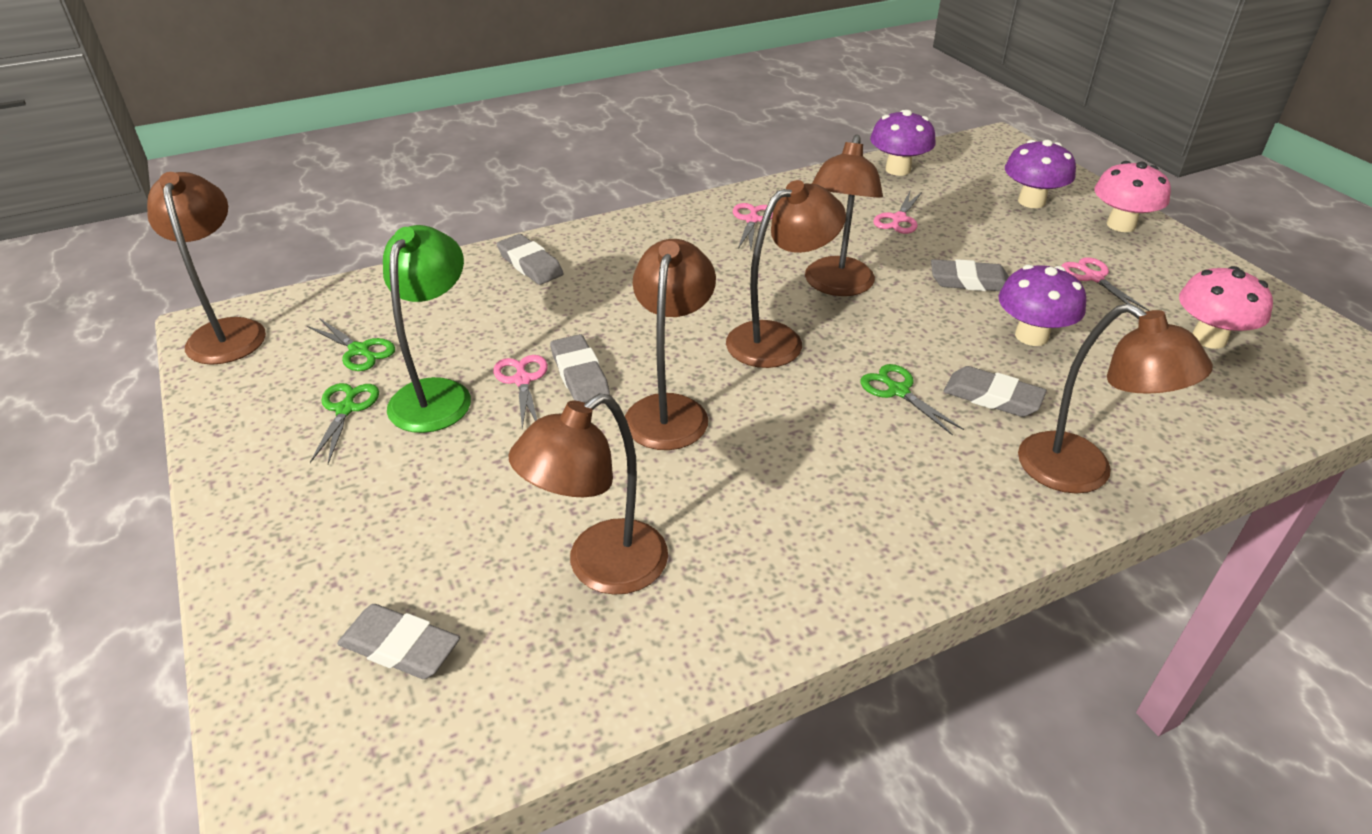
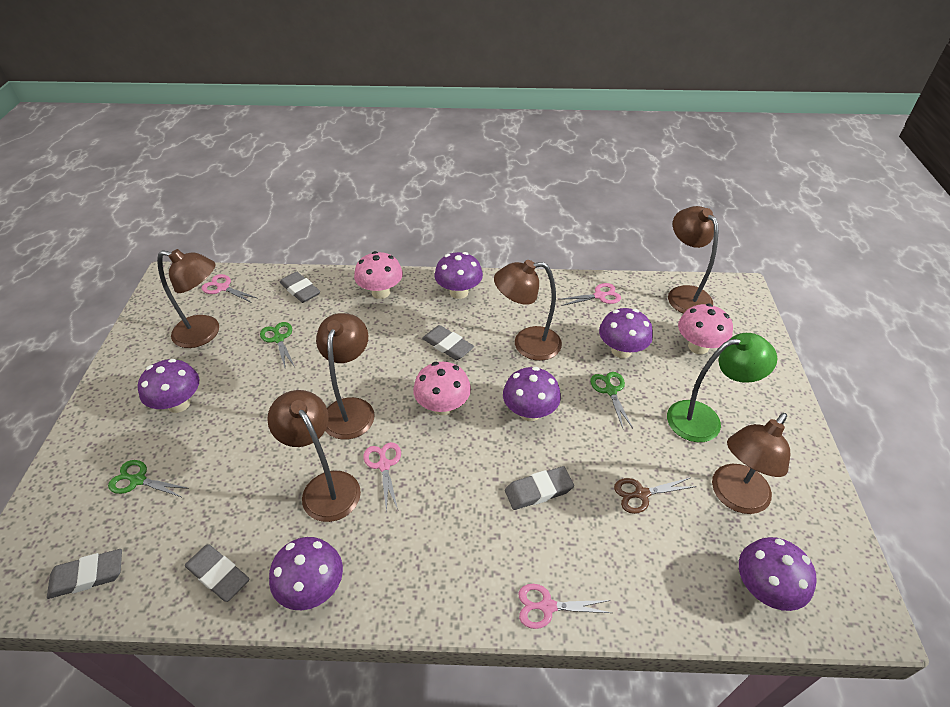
brown scissors: 0 -> 1
pink mushroom: 2 -> 3
purple mushroom: 3 -> 6

